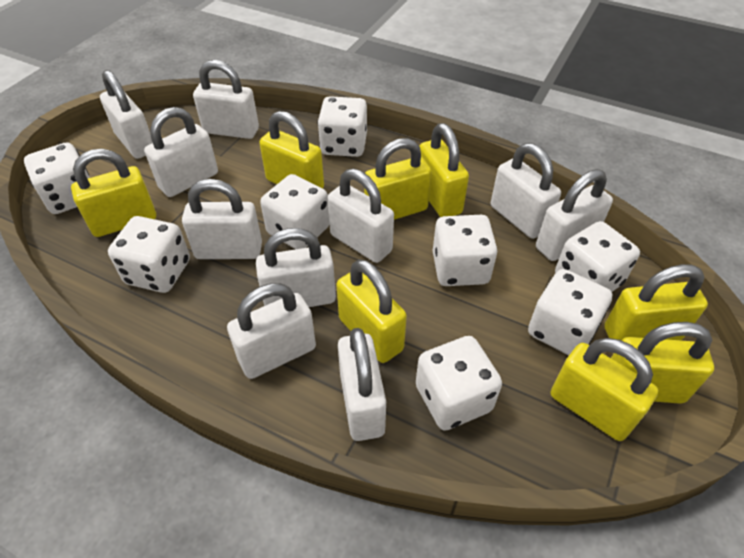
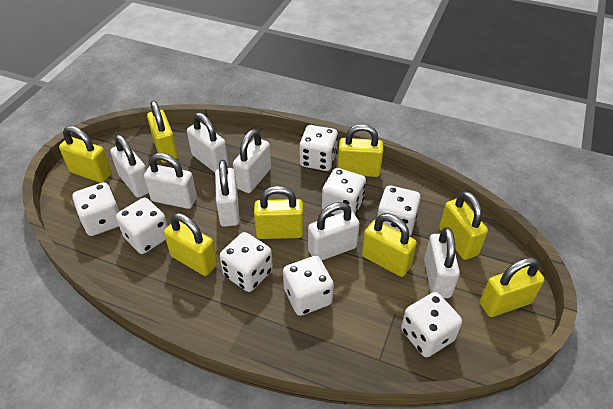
white padlock: 10 -> 7

